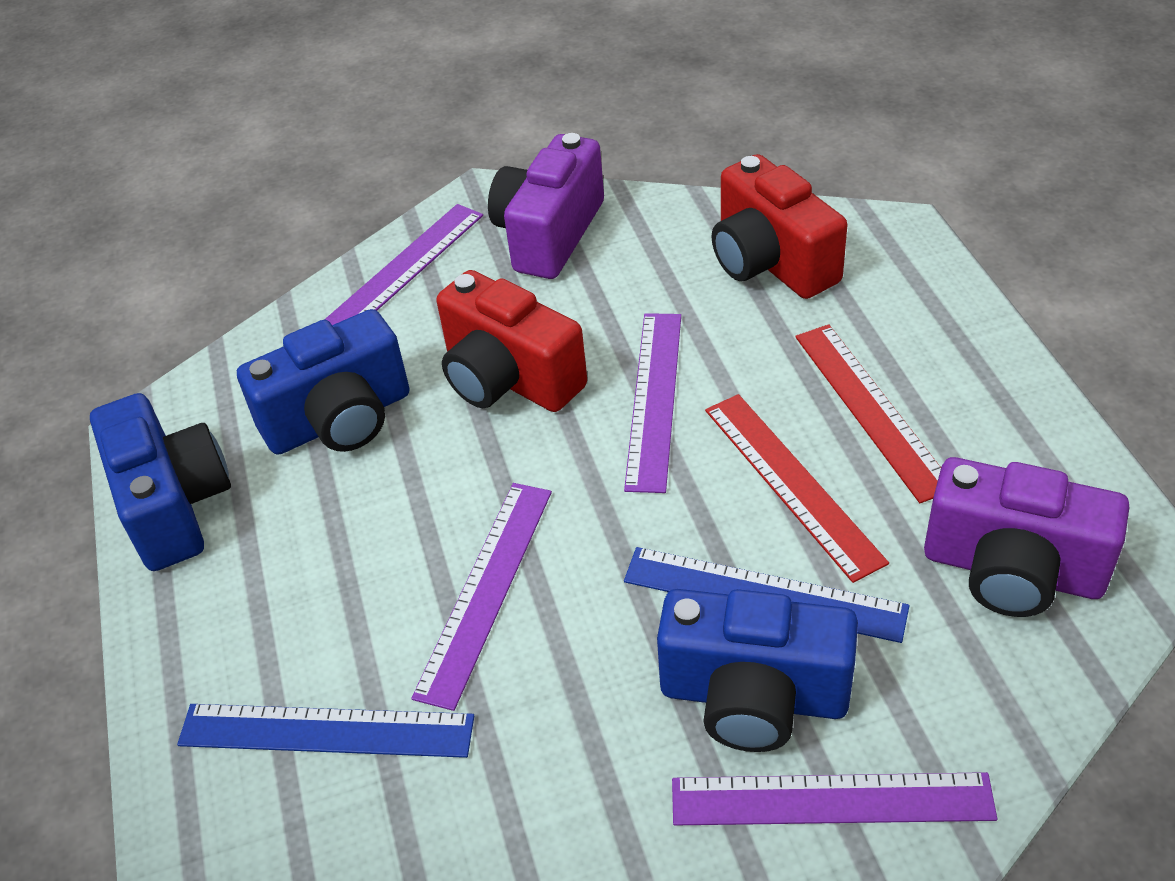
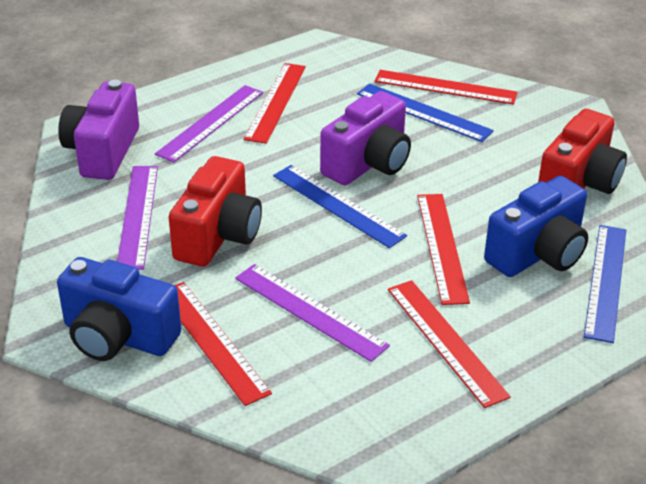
blue camera: 3 -> 2
blue ruler: 2 -> 3
purple ruler: 4 -> 3
red ruler: 2 -> 5

